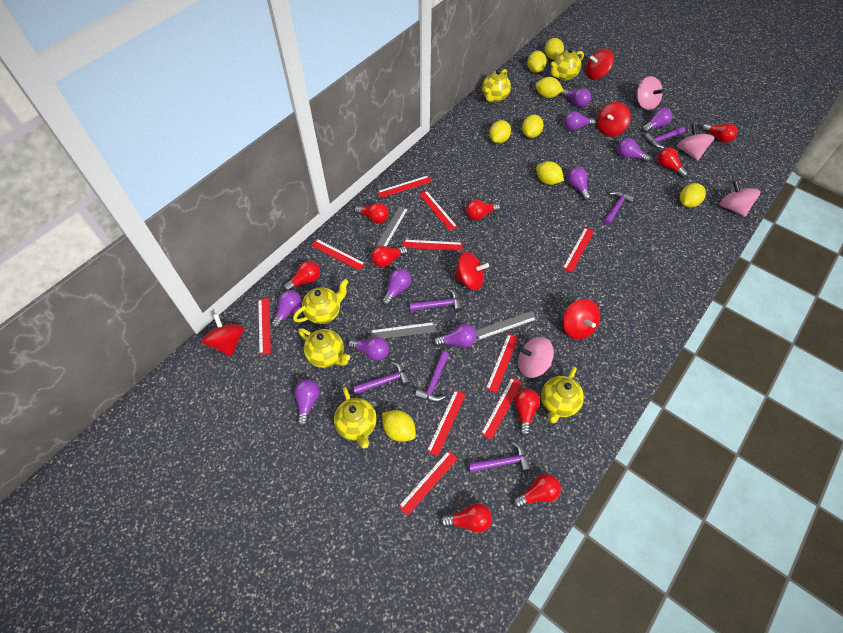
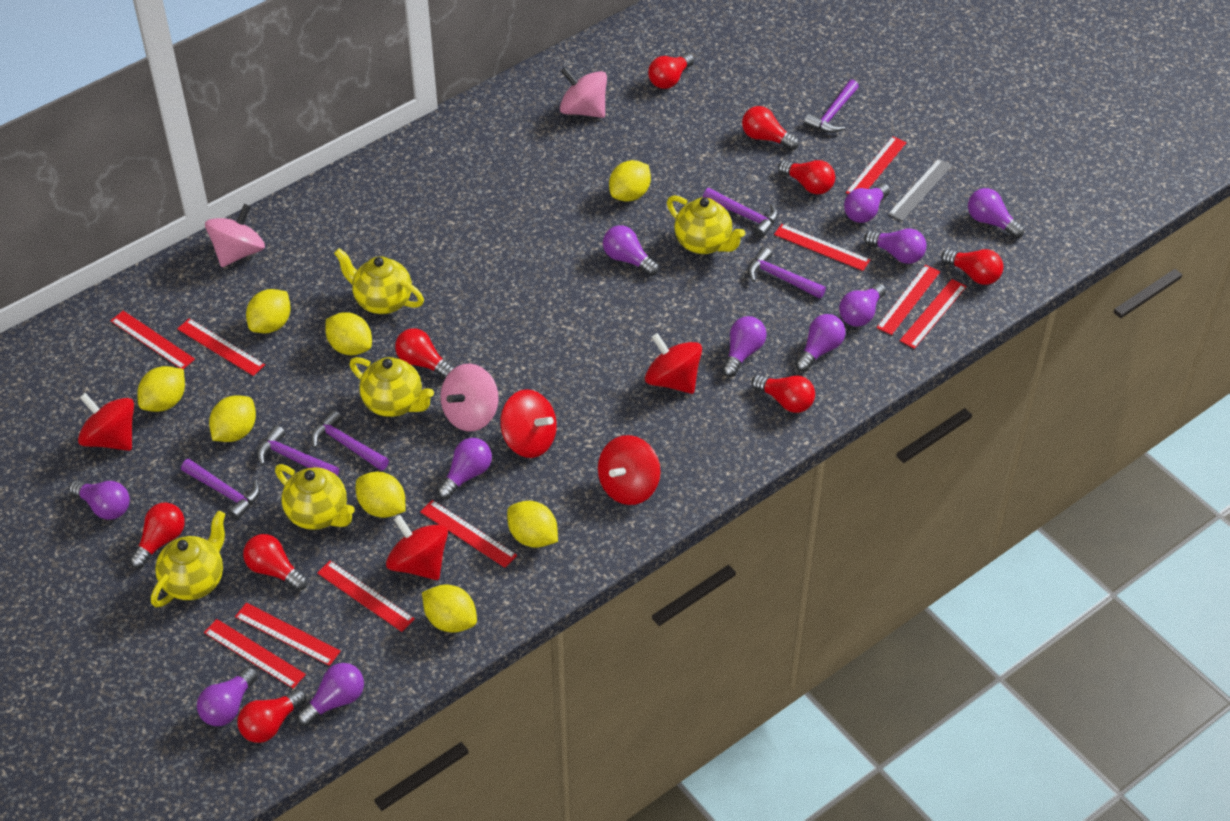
grey ruler: 3 -> 1
pink spinning top: 4 -> 3
purple light bulb: 10 -> 11
yellow teapot: 6 -> 5

